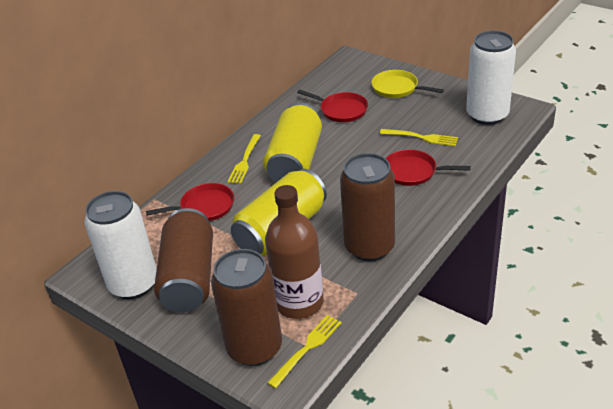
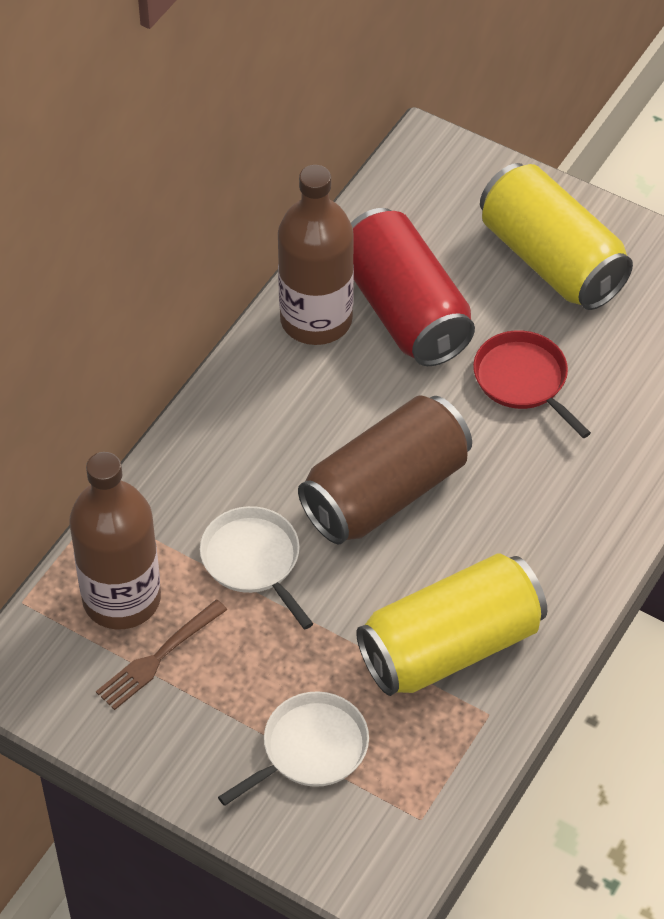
brown bottle: 1 -> 2
brown can: 3 -> 1
brown fork: 0 -> 1
red can: 0 -> 1
red pan: 3 -> 1
white can: 2 -> 0
white pan: 0 -> 2
yellow fork: 3 -> 0
yellow pan: 1 -> 0

